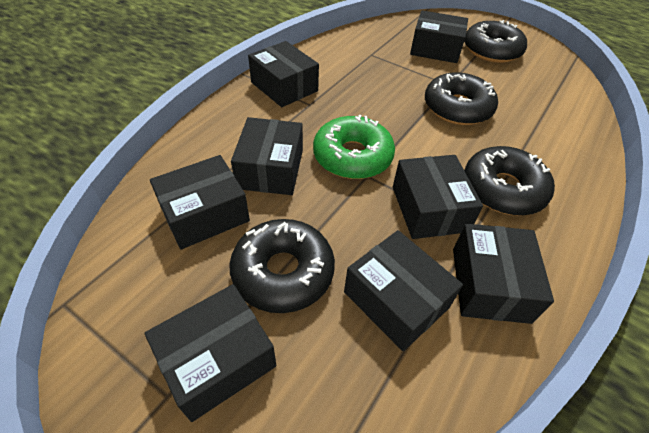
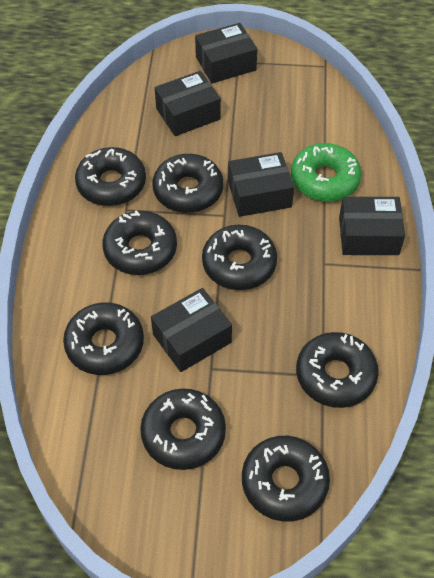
black box: 8 -> 5
black donut: 4 -> 8

